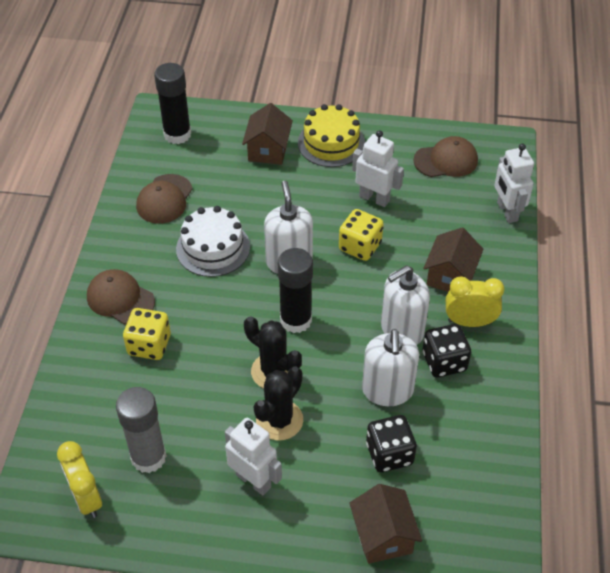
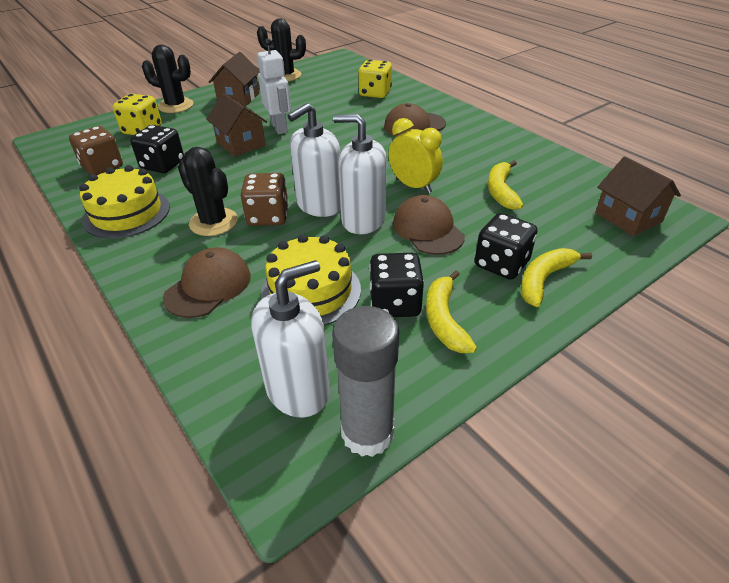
black cactus: 2 -> 3
black dice: 2 -> 3
black glue stick: 2 -> 0
brown dice: 0 -> 2
white cake: 1 -> 0
white robot: 3 -> 1
yellow banana: 0 -> 3
yellow cake: 1 -> 2
yellow clock: 2 -> 1

